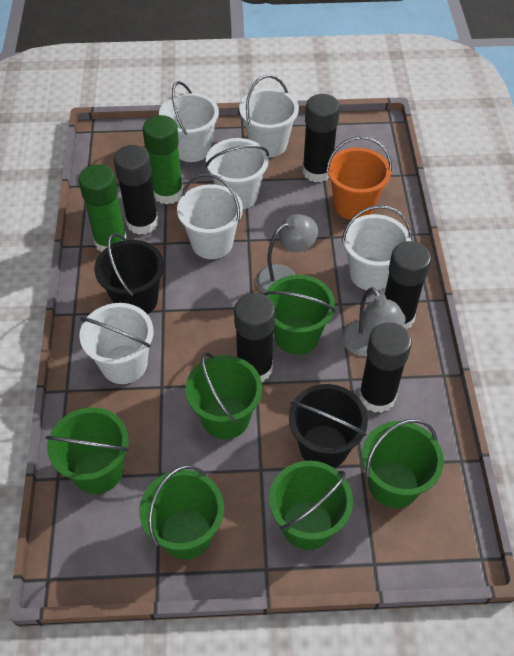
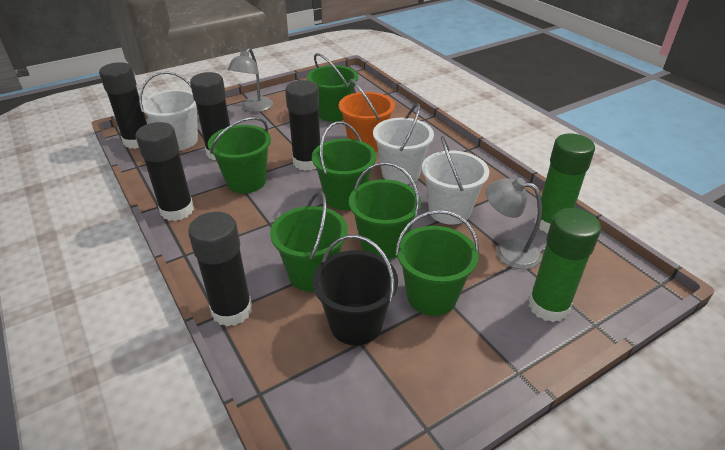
black bucket: 2 -> 1
white bucket: 6 -> 3

